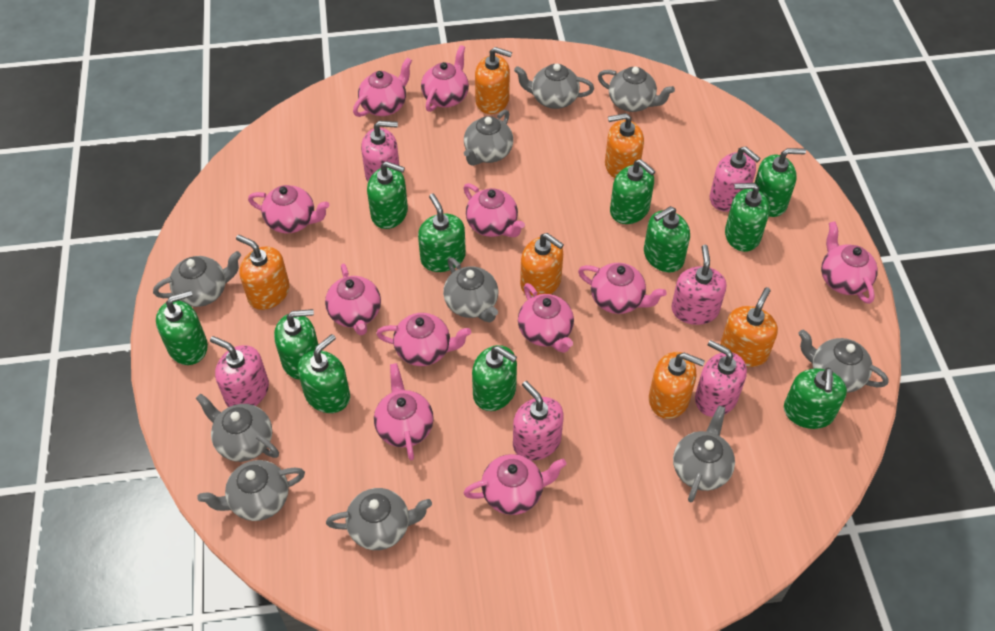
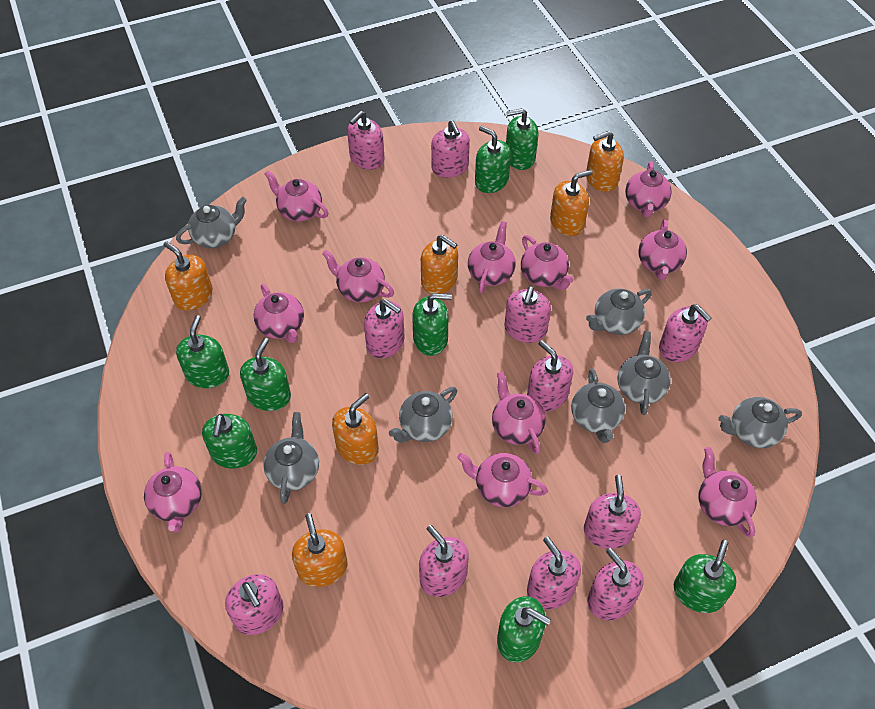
green soap dispenser: 11 -> 8
grey teapot: 10 -> 7
pink soap dispenser: 6 -> 11

